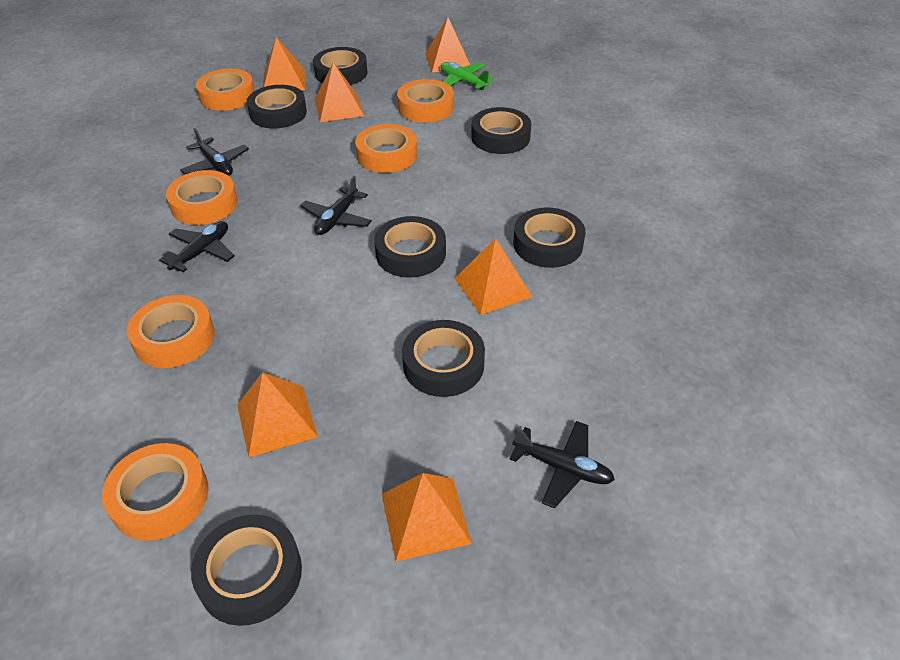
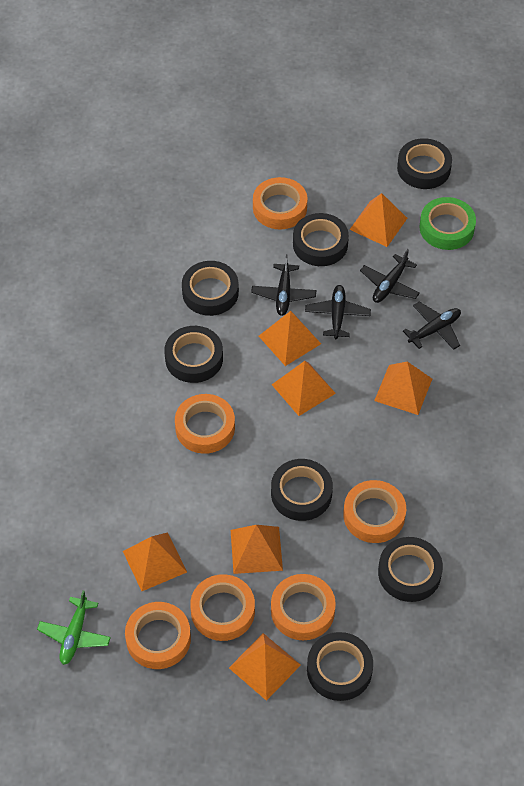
green tape: 0 -> 1
orange pyramid: 6 -> 7

